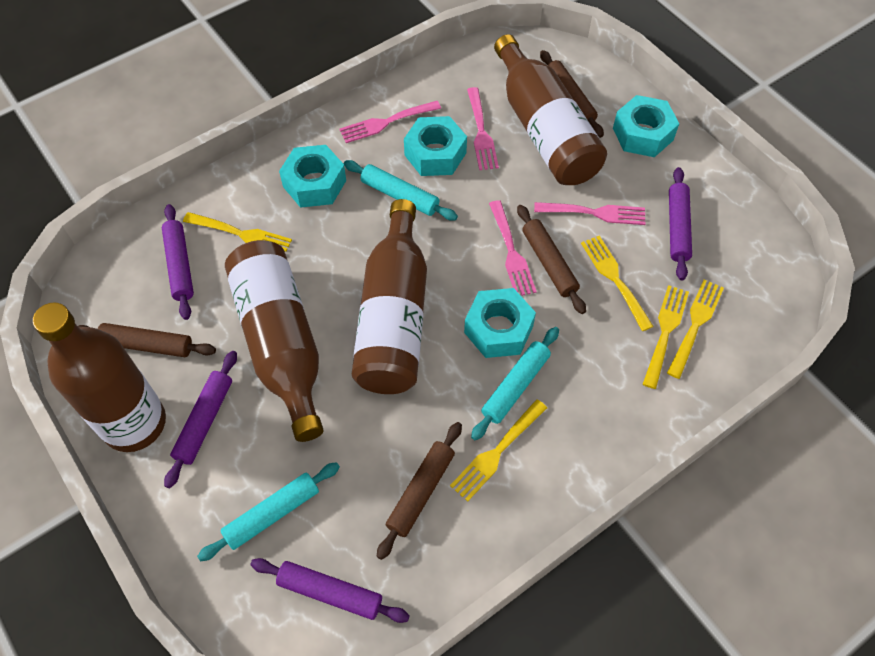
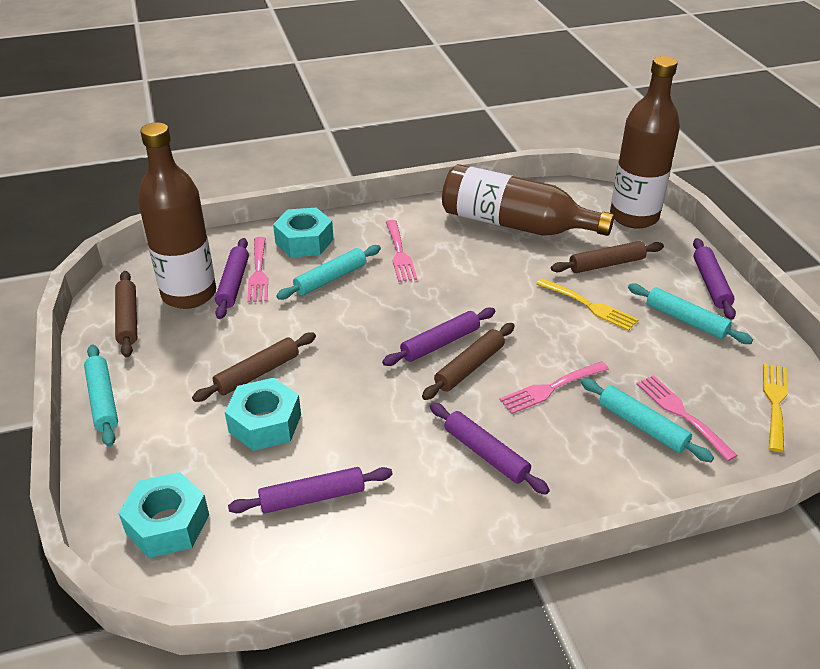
brown bottle: 4 -> 3
purple rolling pin: 4 -> 5
turquoise nut: 4 -> 3
turquoise rolling pin: 3 -> 4
yellow fork: 5 -> 2

